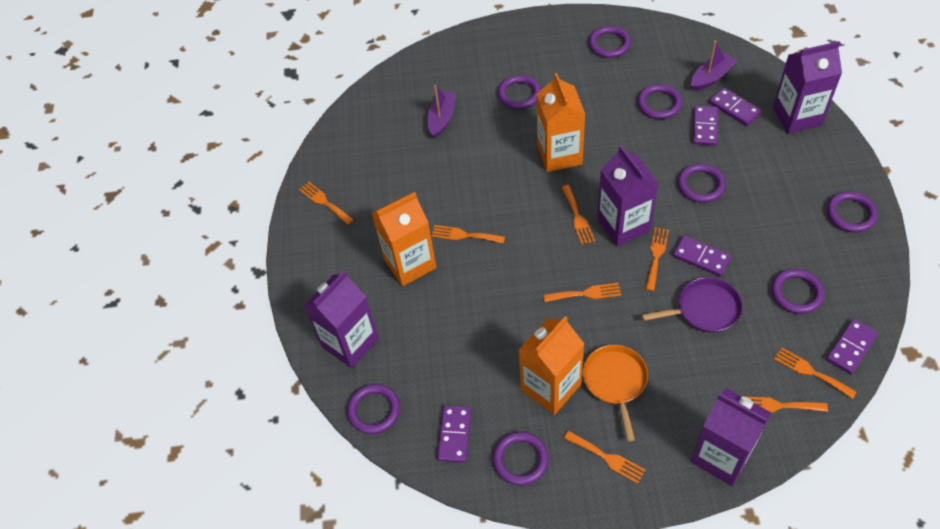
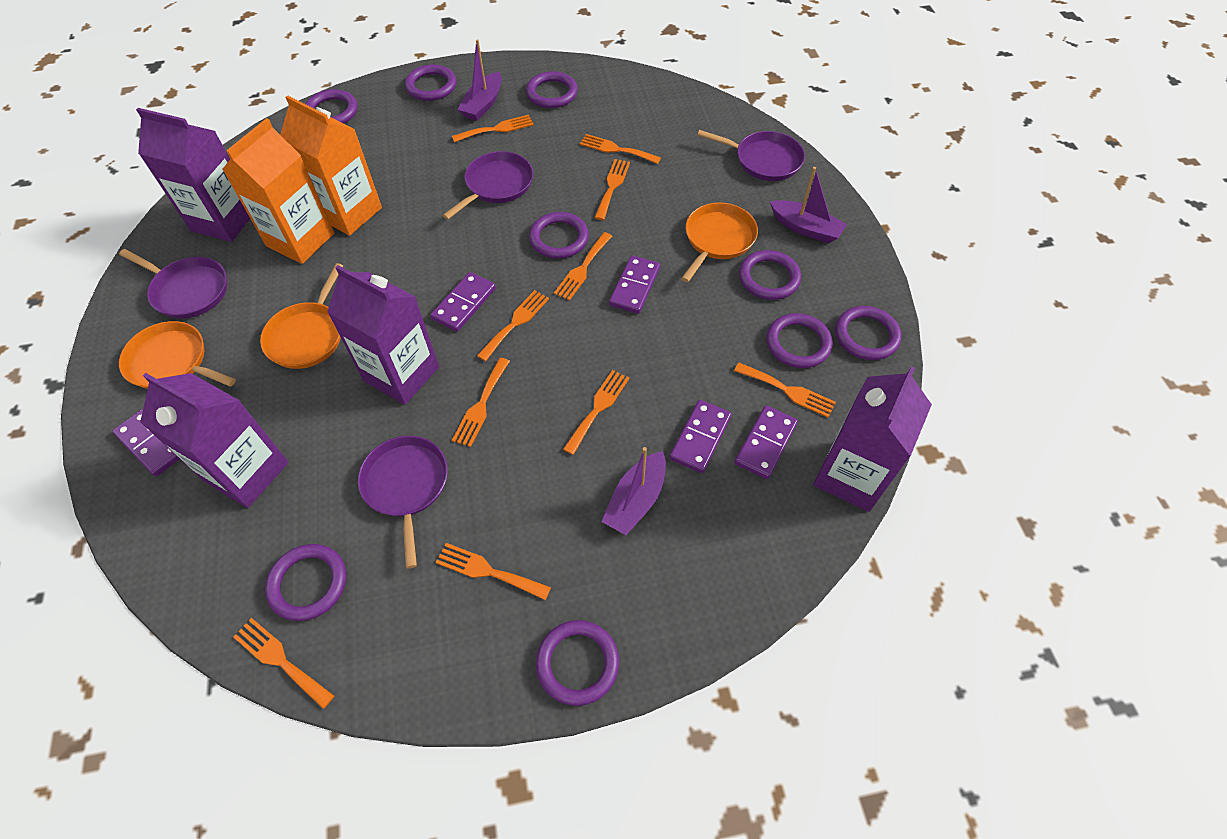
orange carton: 3 -> 2
orange fork: 8 -> 10
orange pan: 1 -> 3
purple boat: 2 -> 3
purple pan: 1 -> 4
purple ring: 8 -> 9

